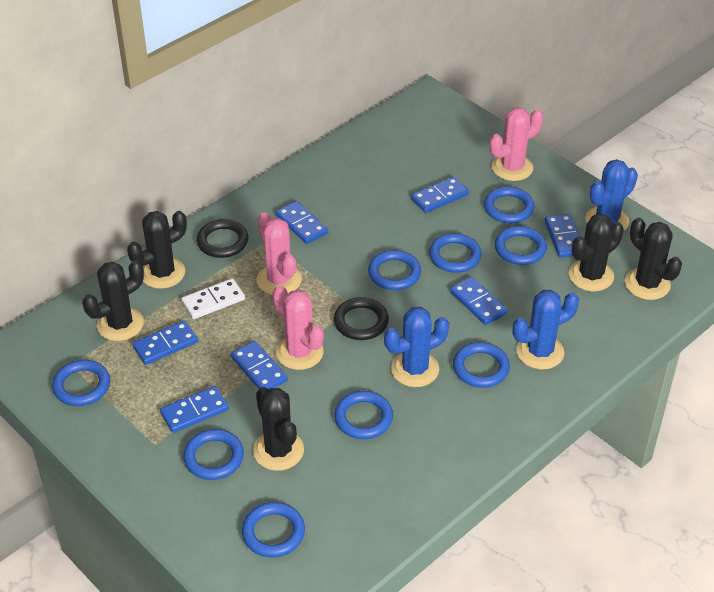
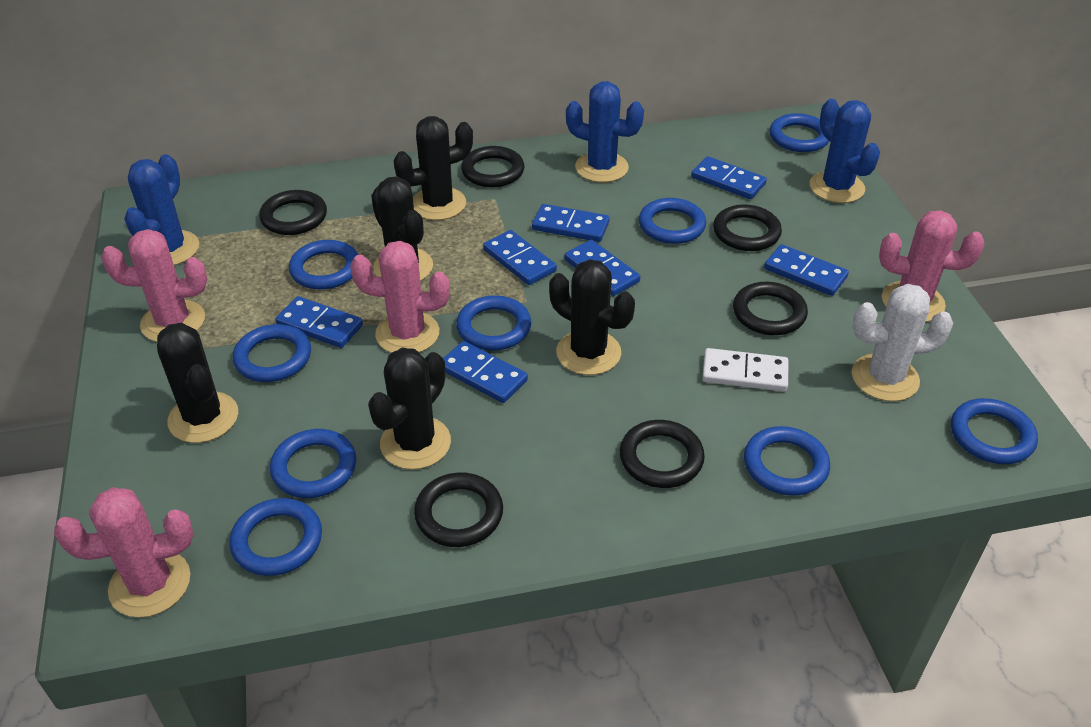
black ring: 2 -> 6
pink cactus: 3 -> 4
white cactus: 0 -> 1

